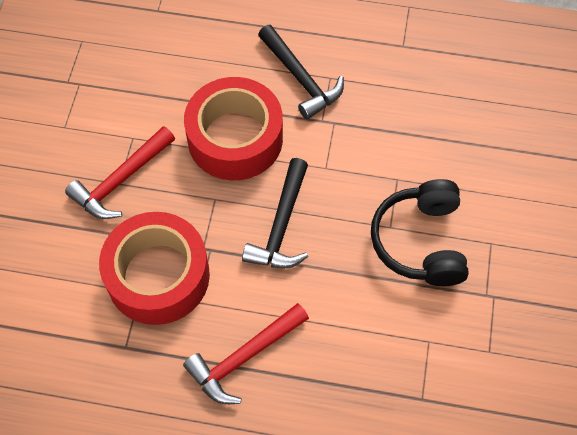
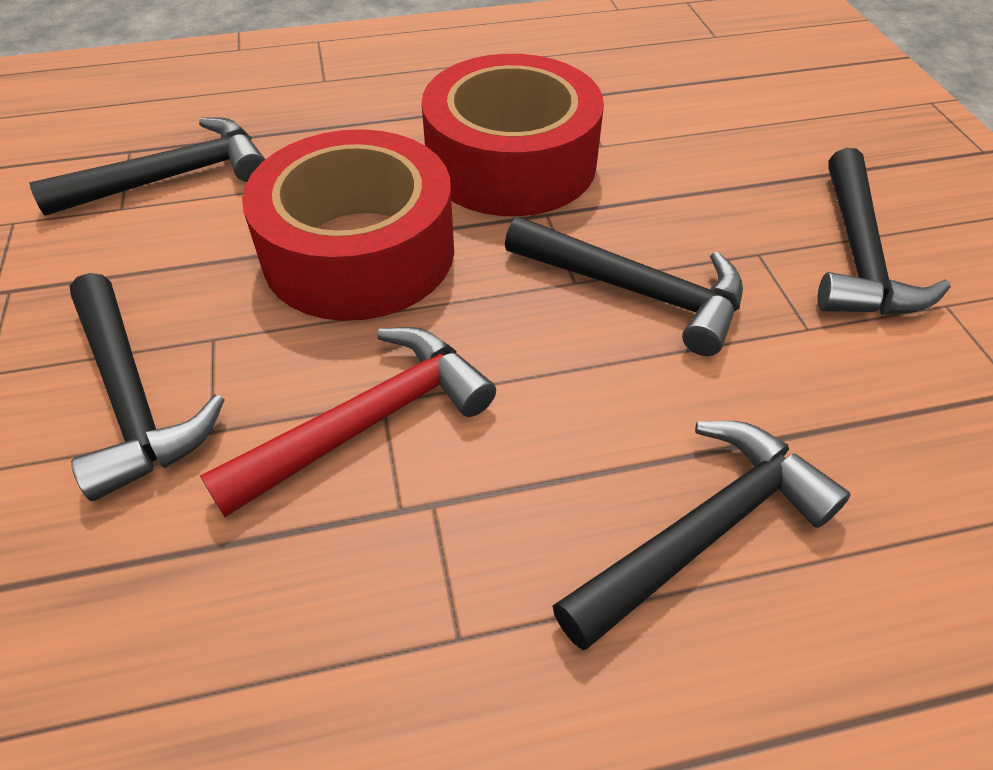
black hammer: 2 -> 5
black headphones: 1 -> 0
red hammer: 2 -> 1

